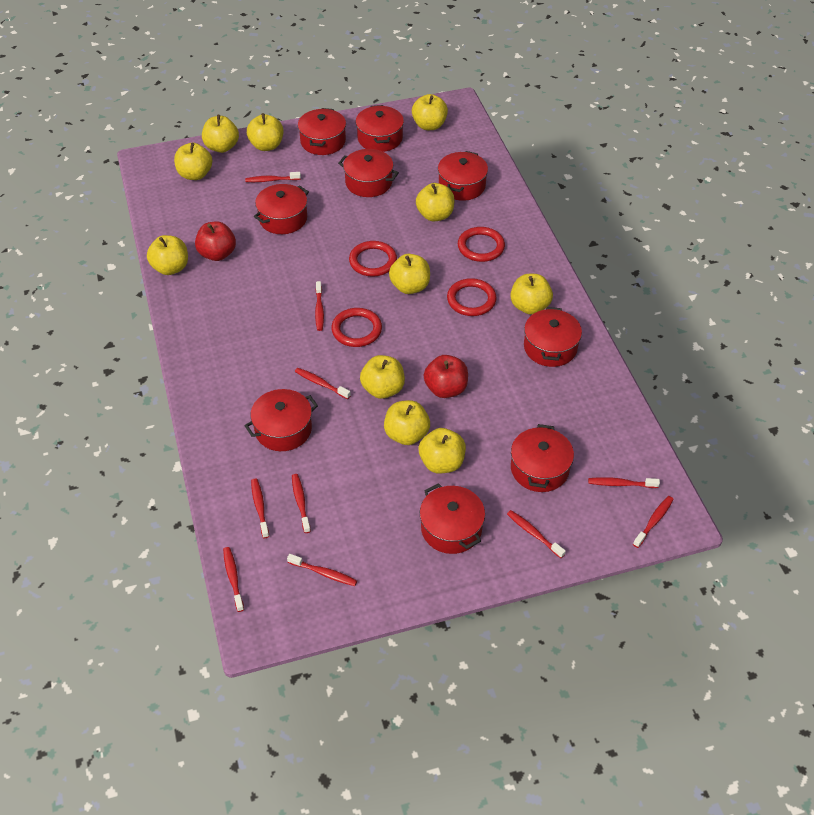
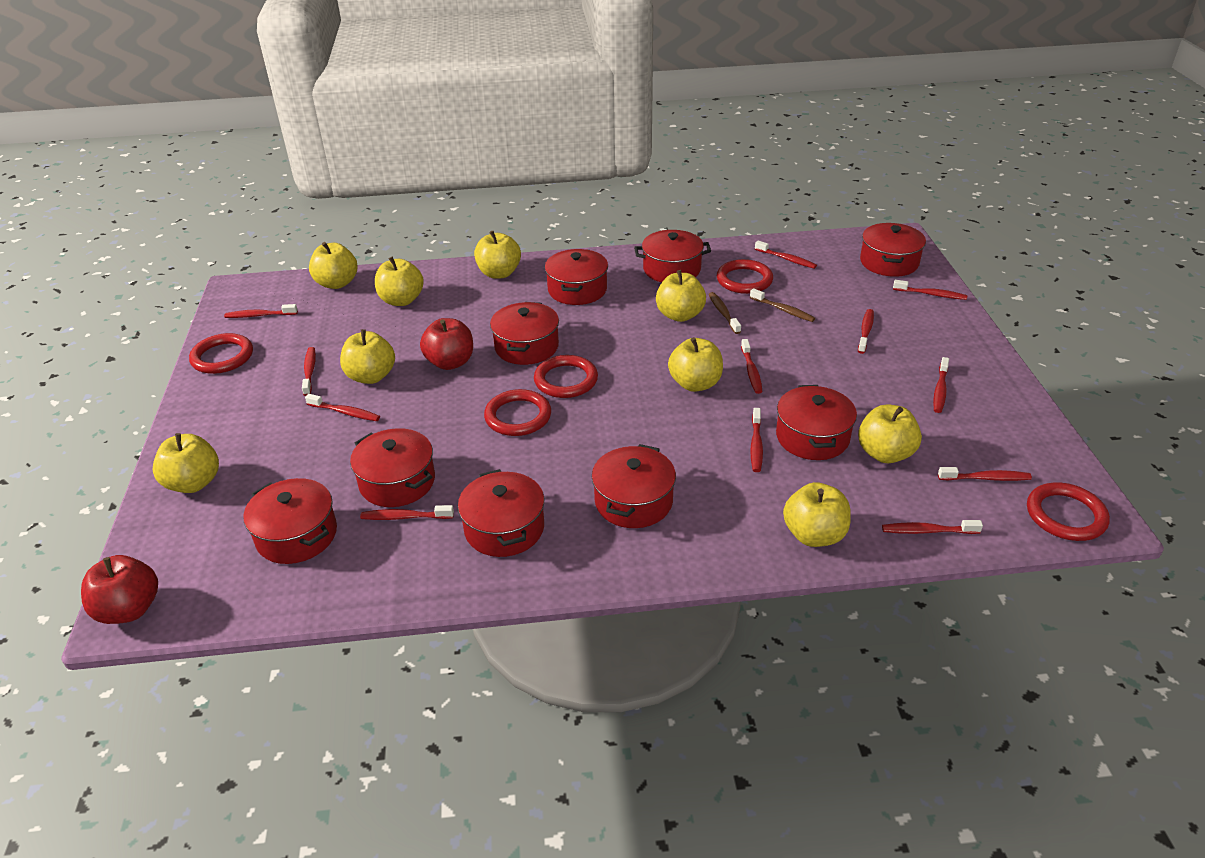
brown toothbrush: 0 -> 2
red ring: 4 -> 5
red toothbrush: 10 -> 12
yellow apple: 11 -> 9

